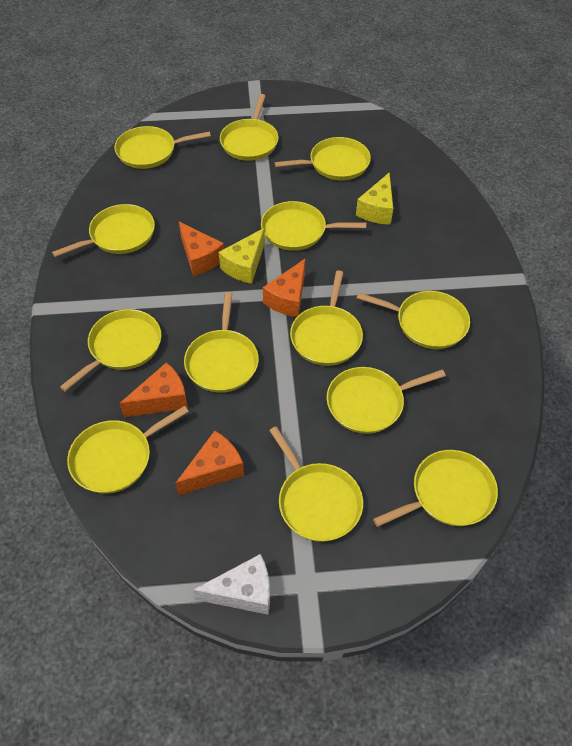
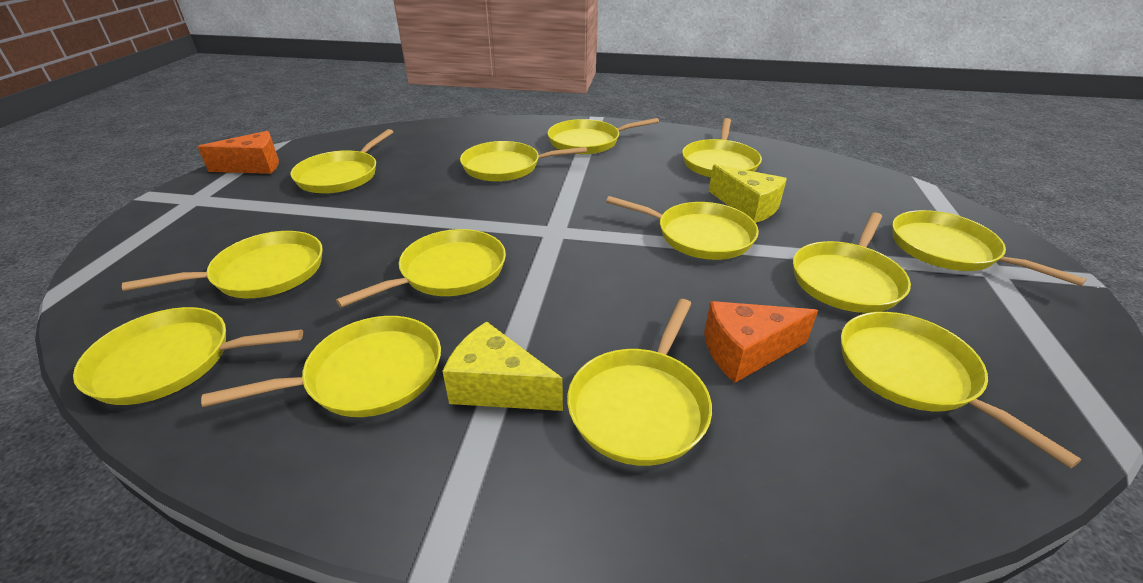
orange cheese: 4 -> 2
white cheese: 1 -> 0

